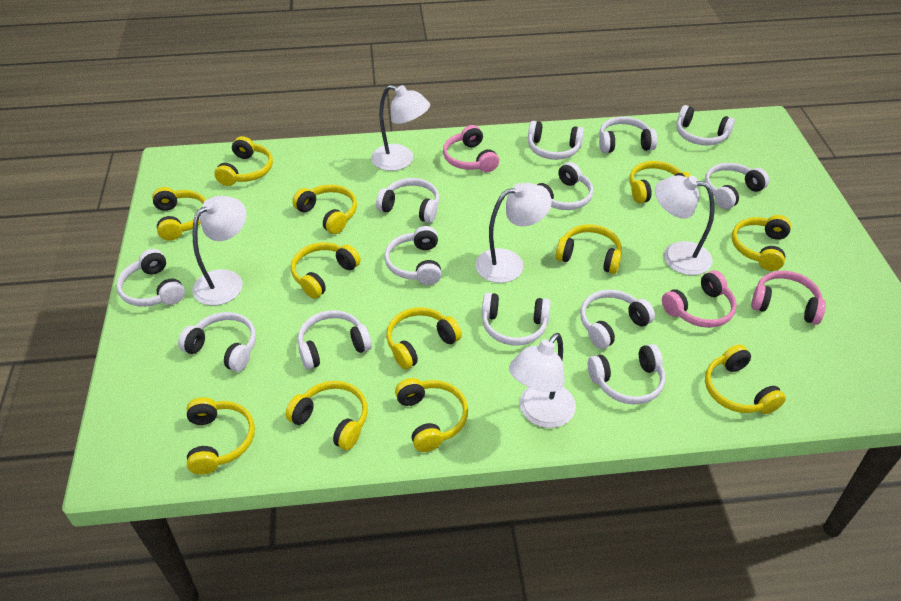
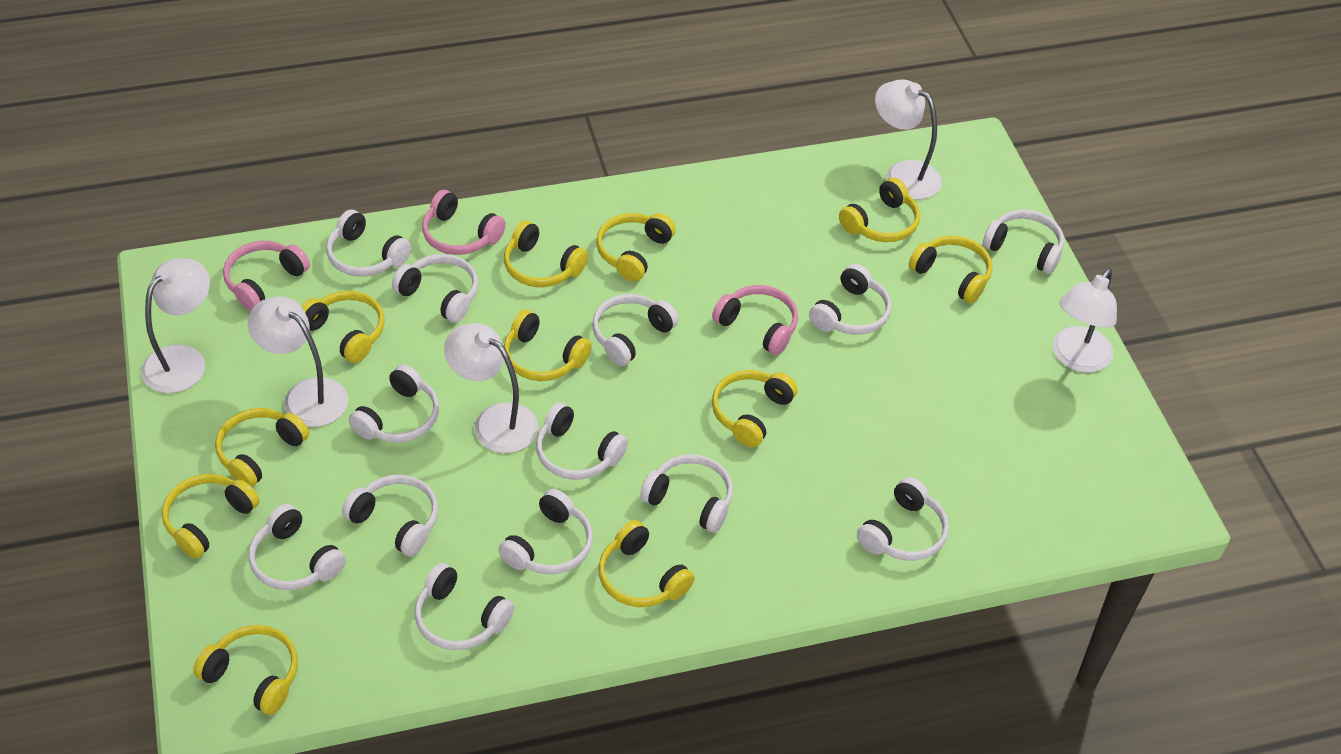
yellow headphones: 12 -> 11

